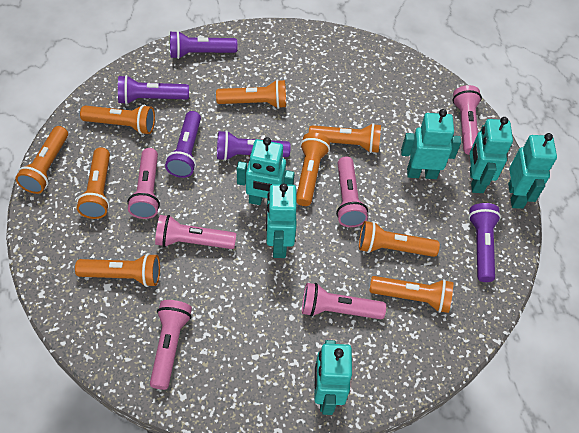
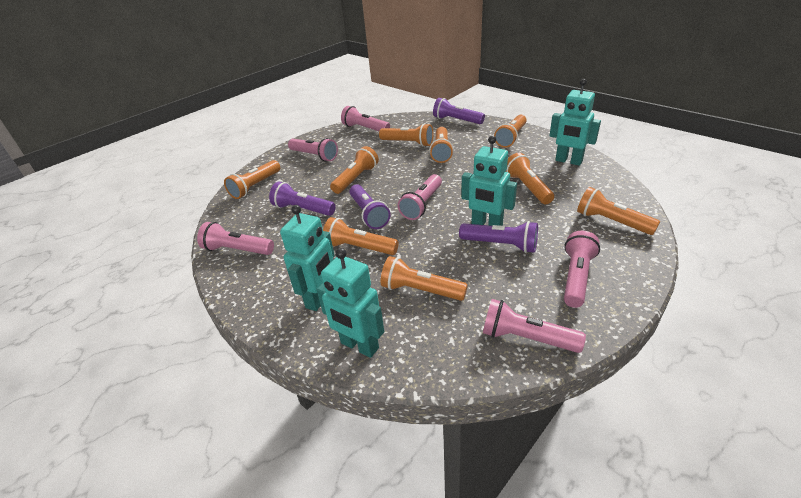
purple flashlight: 5 -> 4
turquoise robot: 6 -> 4

